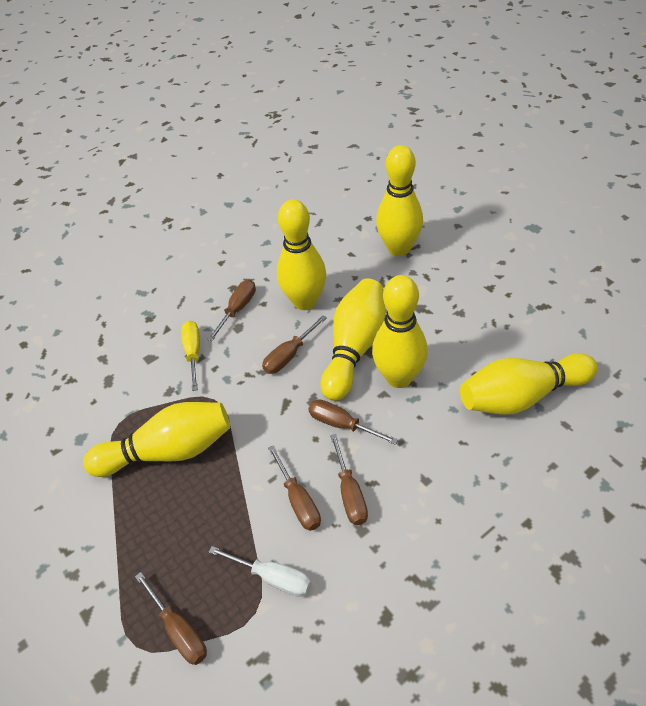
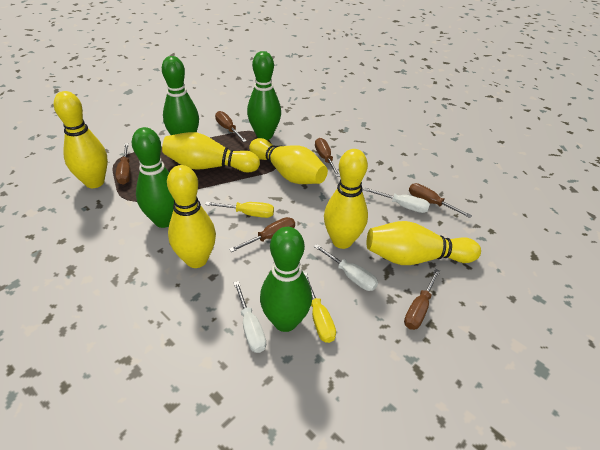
green bowling pin: 0 -> 4
white screwdriver: 1 -> 3
yellow screwdriver: 1 -> 2

